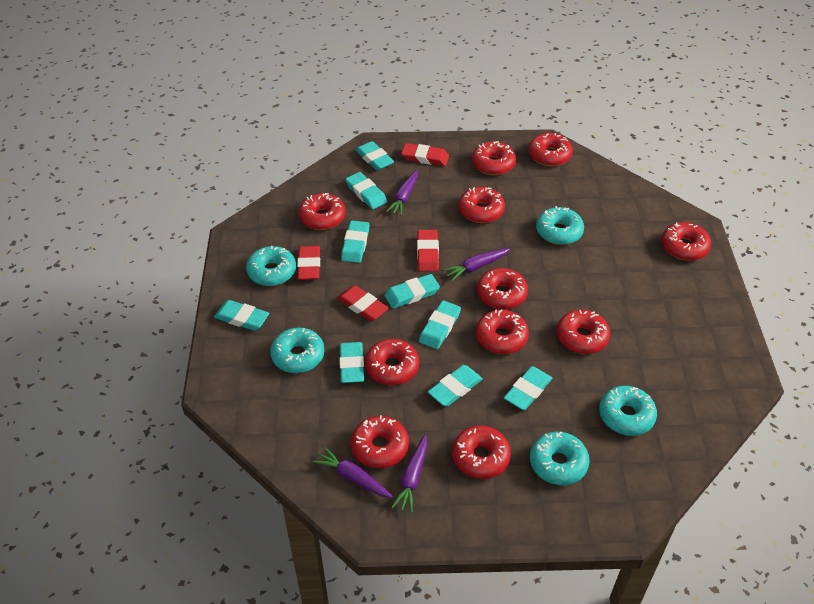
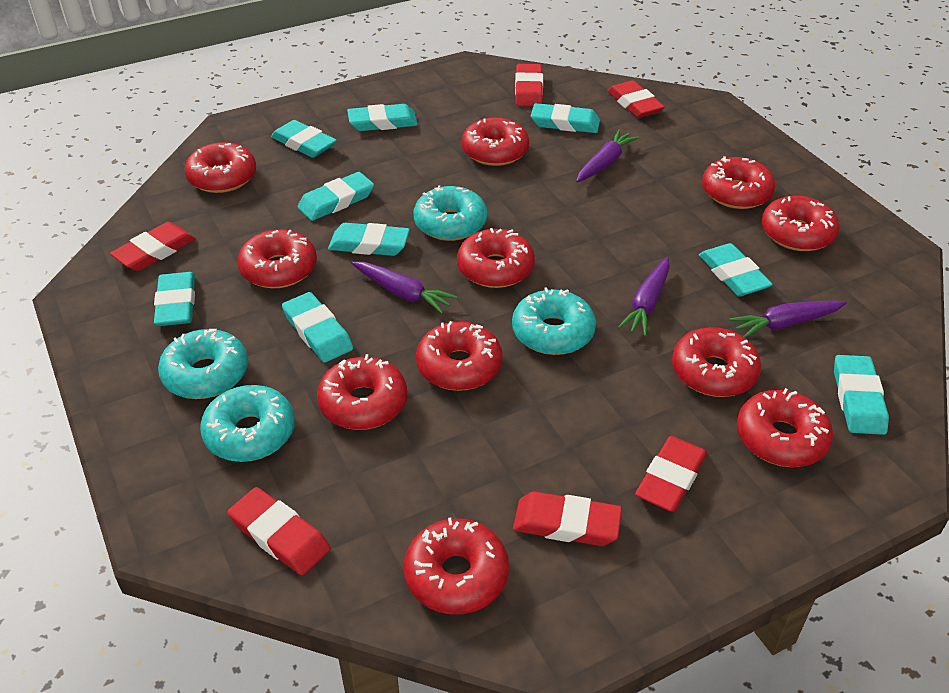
red eraser: 4 -> 6
turquoise donut: 5 -> 4

